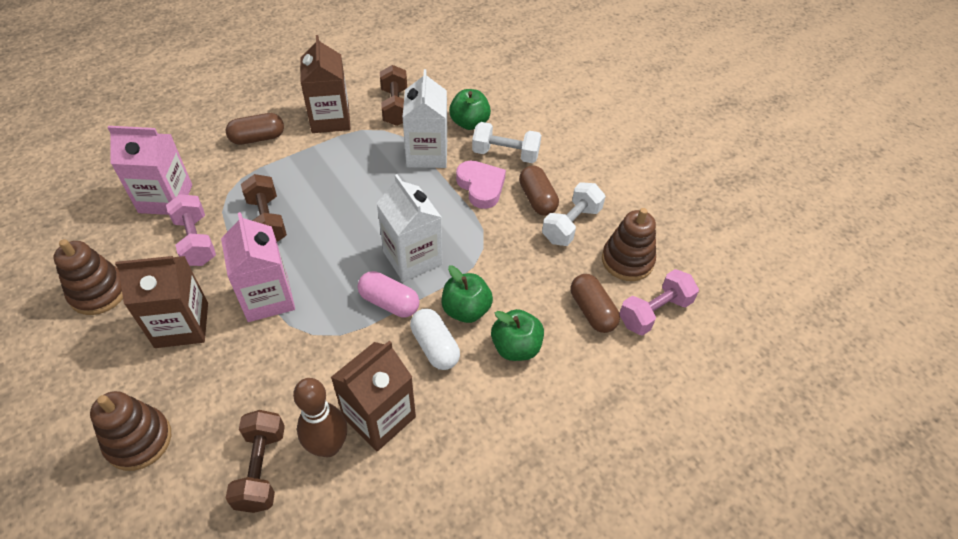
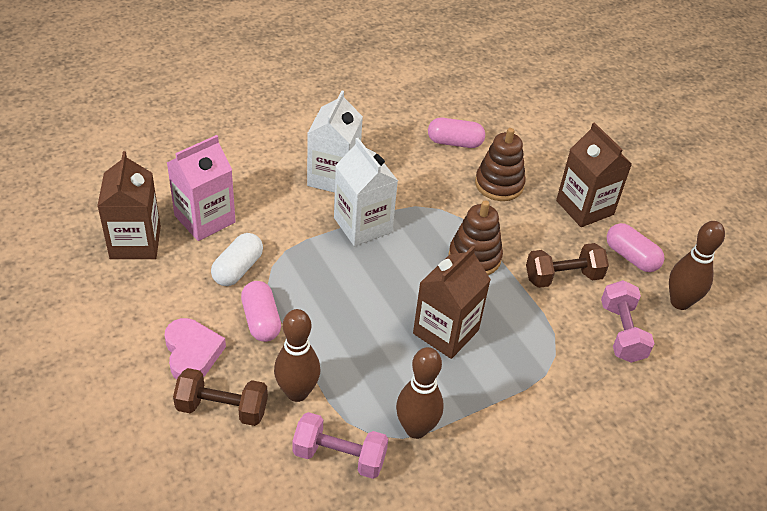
brown bowling pin: 1 -> 3
brown capsule: 3 -> 0
brown dumbbell: 3 -> 2
brown stacking toy: 3 -> 2
green apple: 3 -> 0
pink capsule: 1 -> 3
pink carton: 2 -> 1
white dumbbell: 2 -> 0

